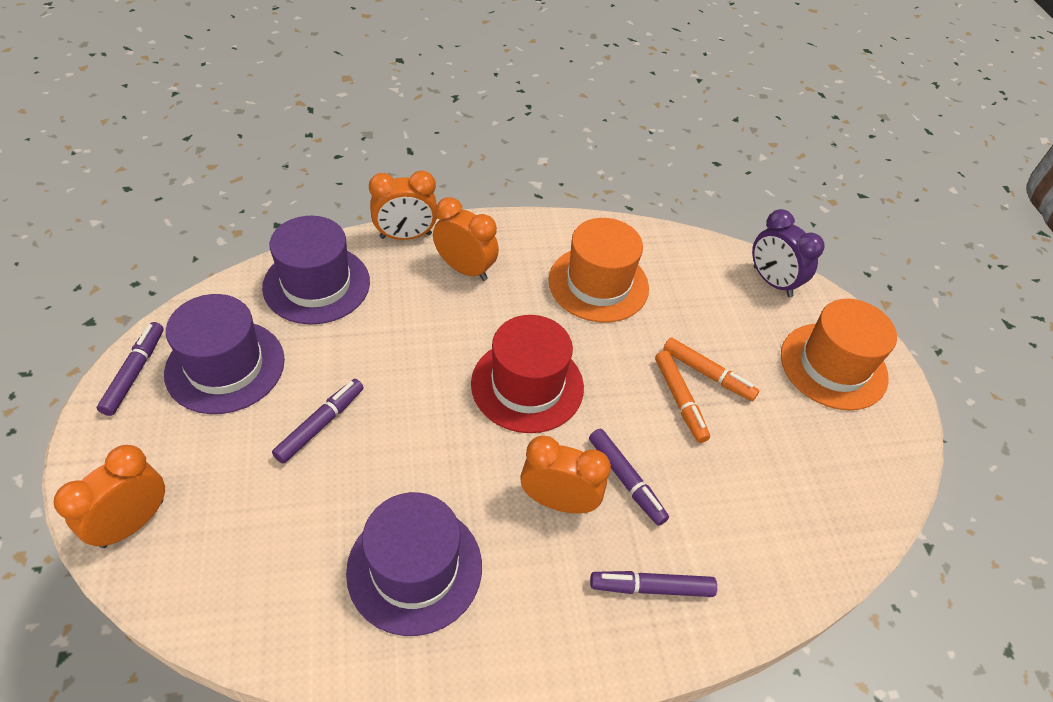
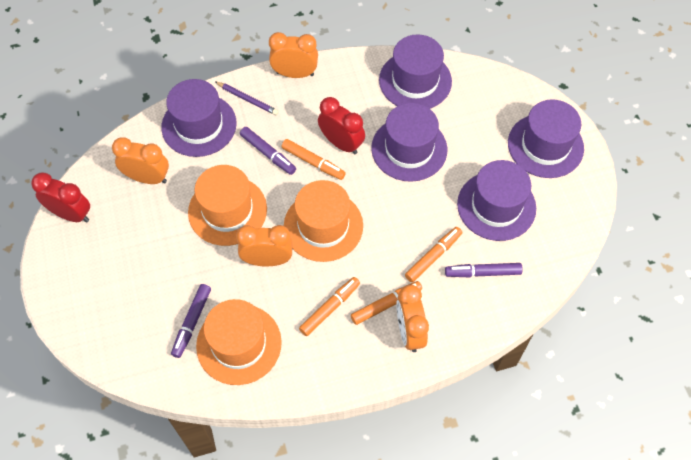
orange hat: 2 -> 3
orange marker: 2 -> 4
purple clock: 1 -> 0
purple hat: 3 -> 5
purple marker: 4 -> 3
purple pencil: 0 -> 1
red clock: 0 -> 2
red hat: 1 -> 0

